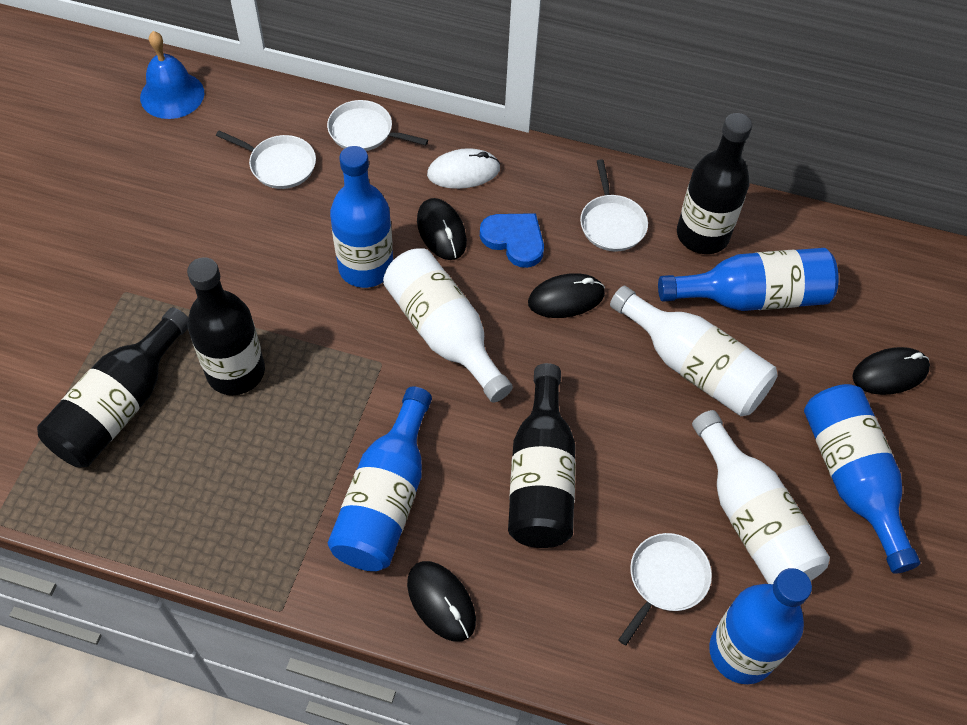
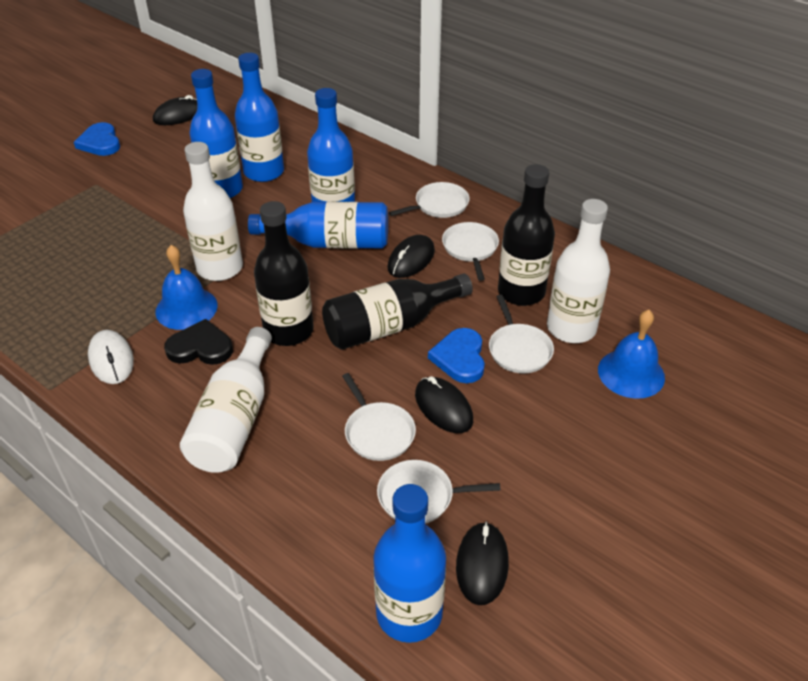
black bottle: 4 -> 3
black heart: 0 -> 1
blue bell: 1 -> 2
blue heart: 1 -> 2
white pan: 4 -> 5

